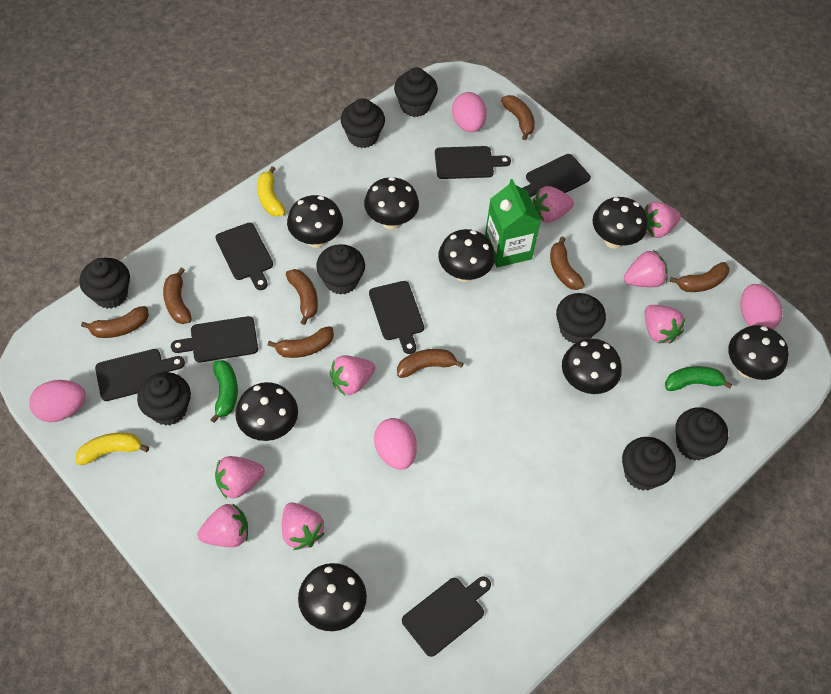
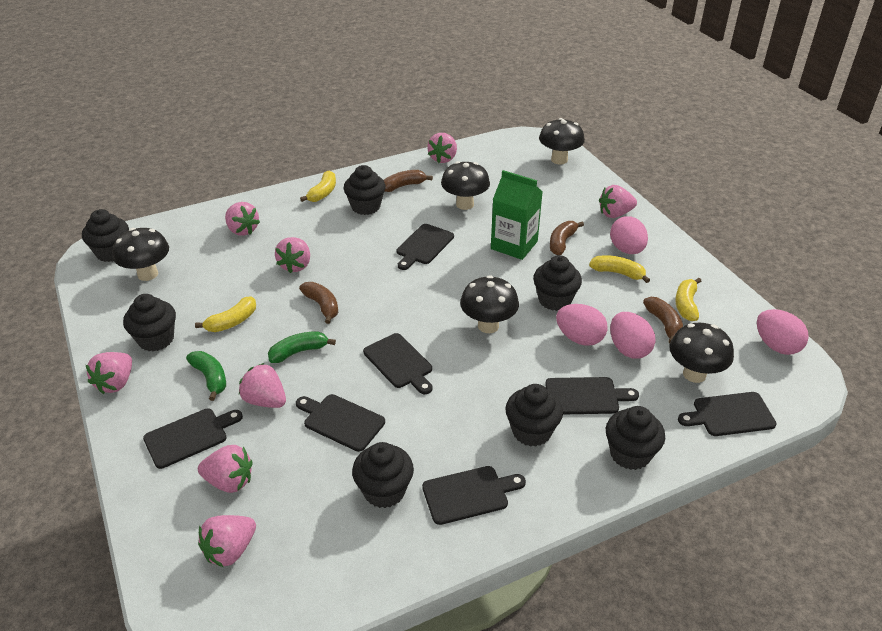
black cupcake: 8 -> 7
black mushroom: 8 -> 5
brown banana: 8 -> 4
yellow banana: 2 -> 4

